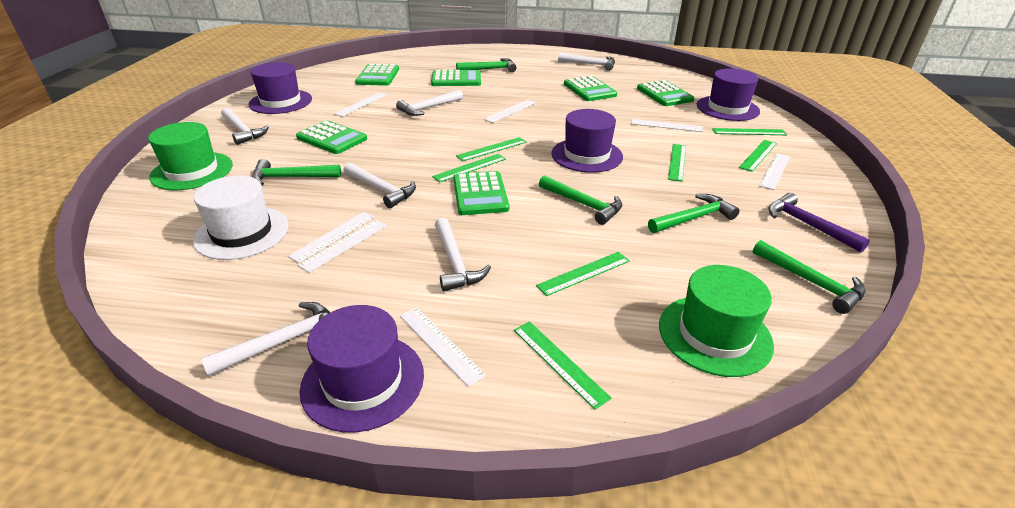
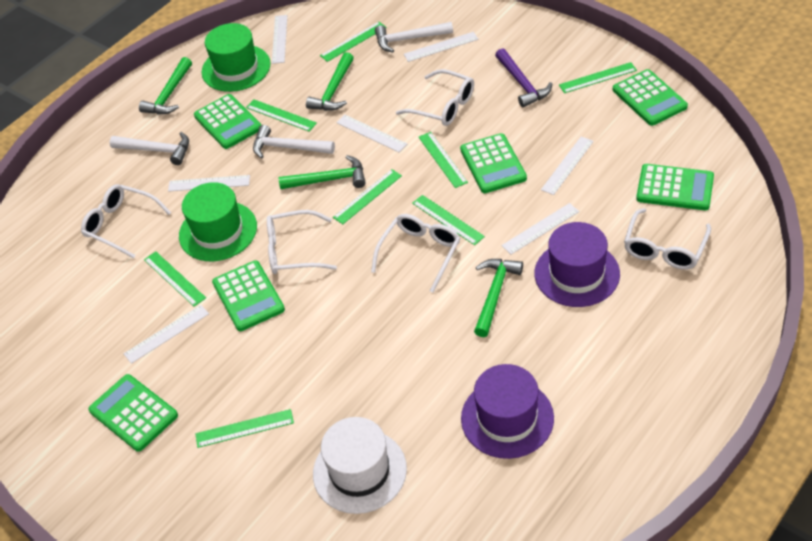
green hammer: 5 -> 4
green ruler: 7 -> 8
purple hat: 4 -> 2
white glasses: 0 -> 5
white hammer: 6 -> 3

